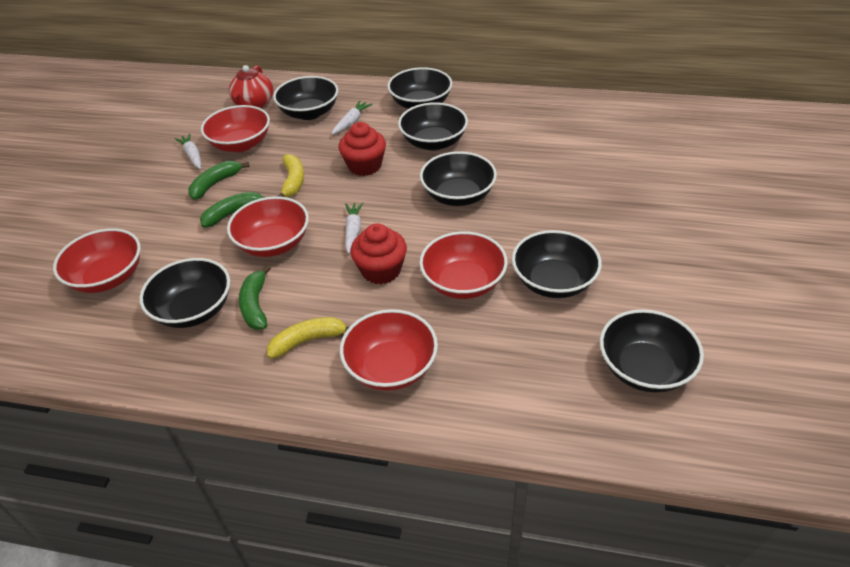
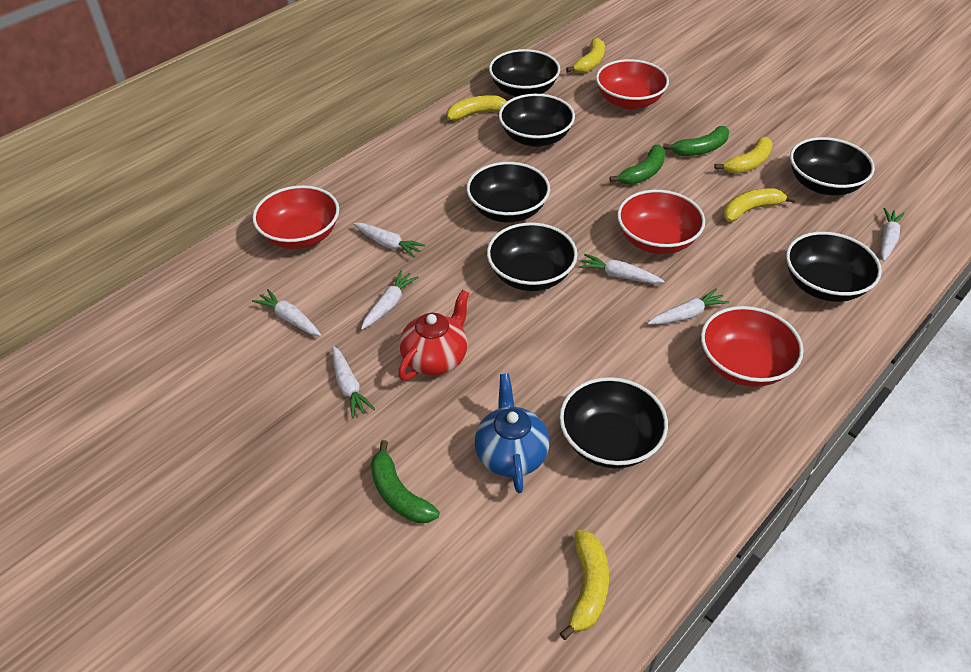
blue teapot: 0 -> 1
red bowl: 5 -> 4
red cupcake: 2 -> 0
white carrot: 3 -> 7
yellow banana: 2 -> 5

